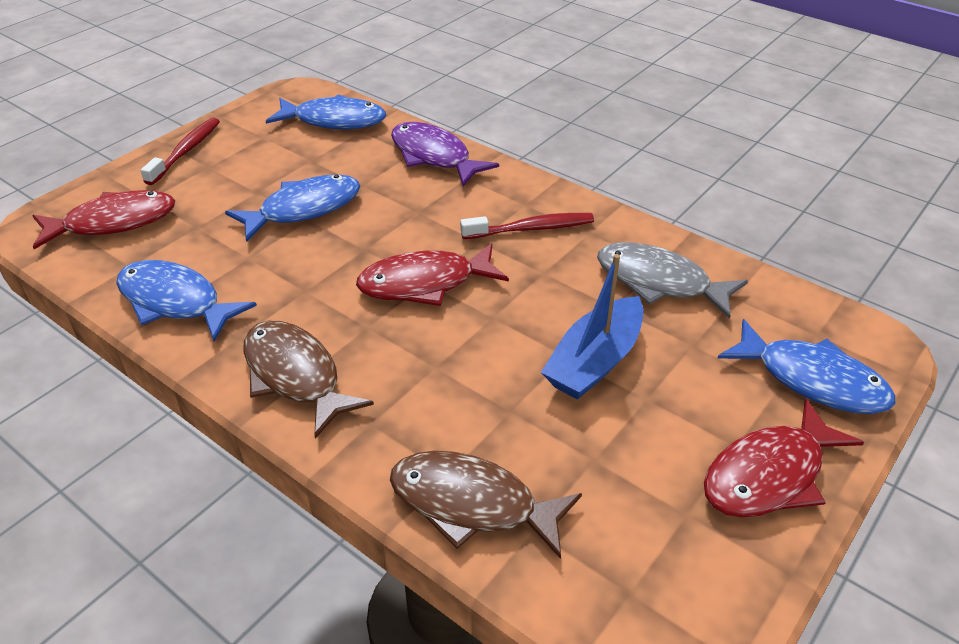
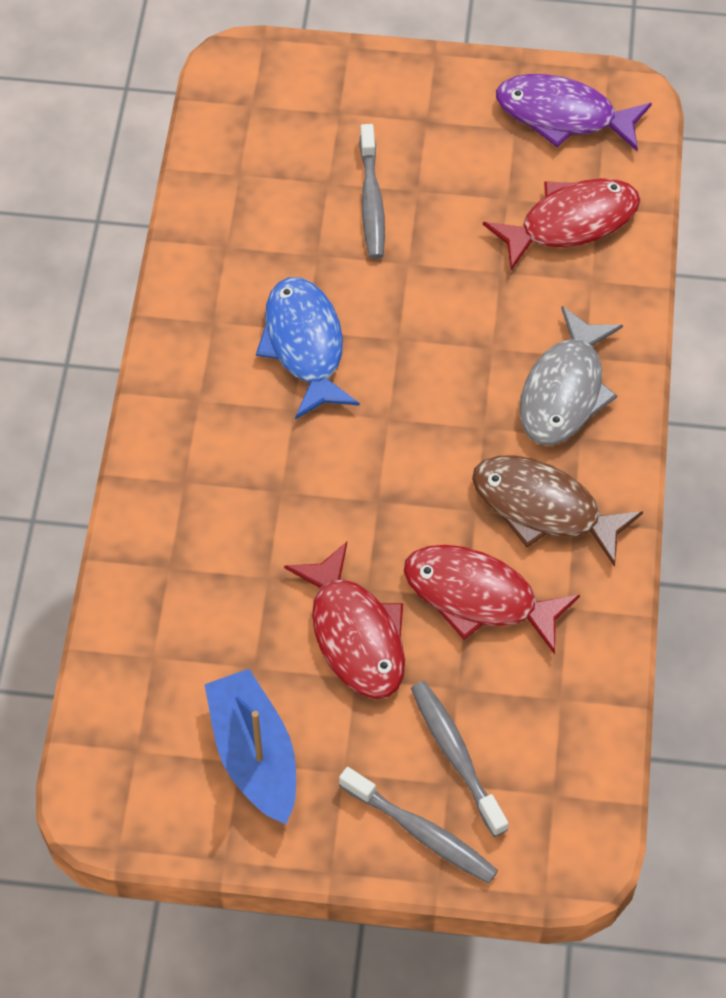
blue fish: 4 -> 1
brown fish: 2 -> 1
grey toothbrush: 0 -> 3
red toothbrush: 2 -> 0

